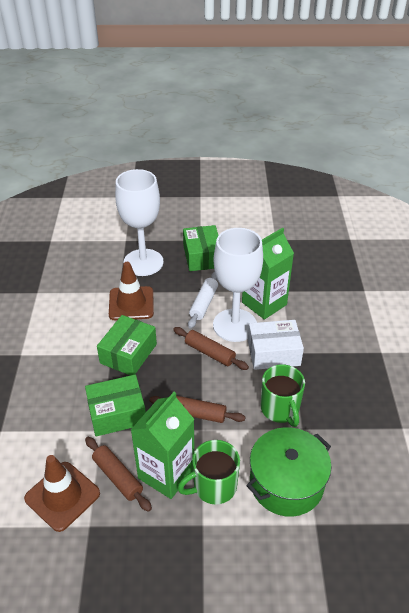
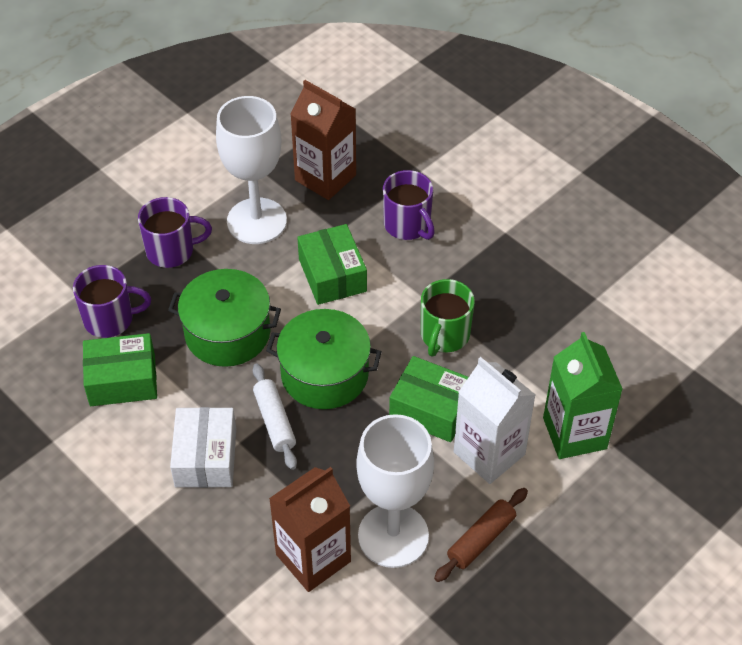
brown carton: 0 -> 2
brown rolling pin: 3 -> 1
brown traffic cone: 2 -> 0
green carton: 2 -> 1
green mug: 2 -> 1
green pot: 1 -> 2
purple mug: 0 -> 3
white carton: 0 -> 1

